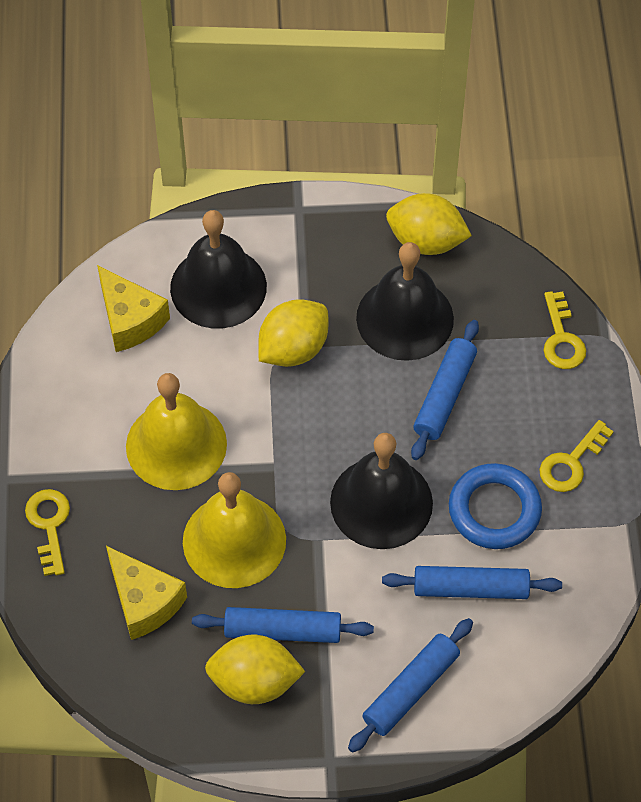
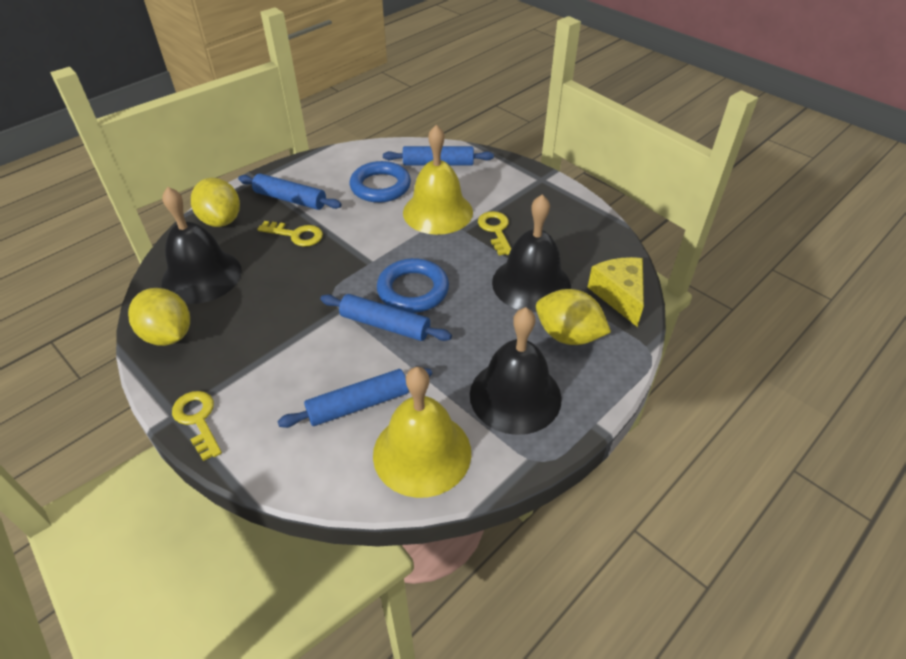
blue ring: 1 -> 2
yellow cheese: 2 -> 1

